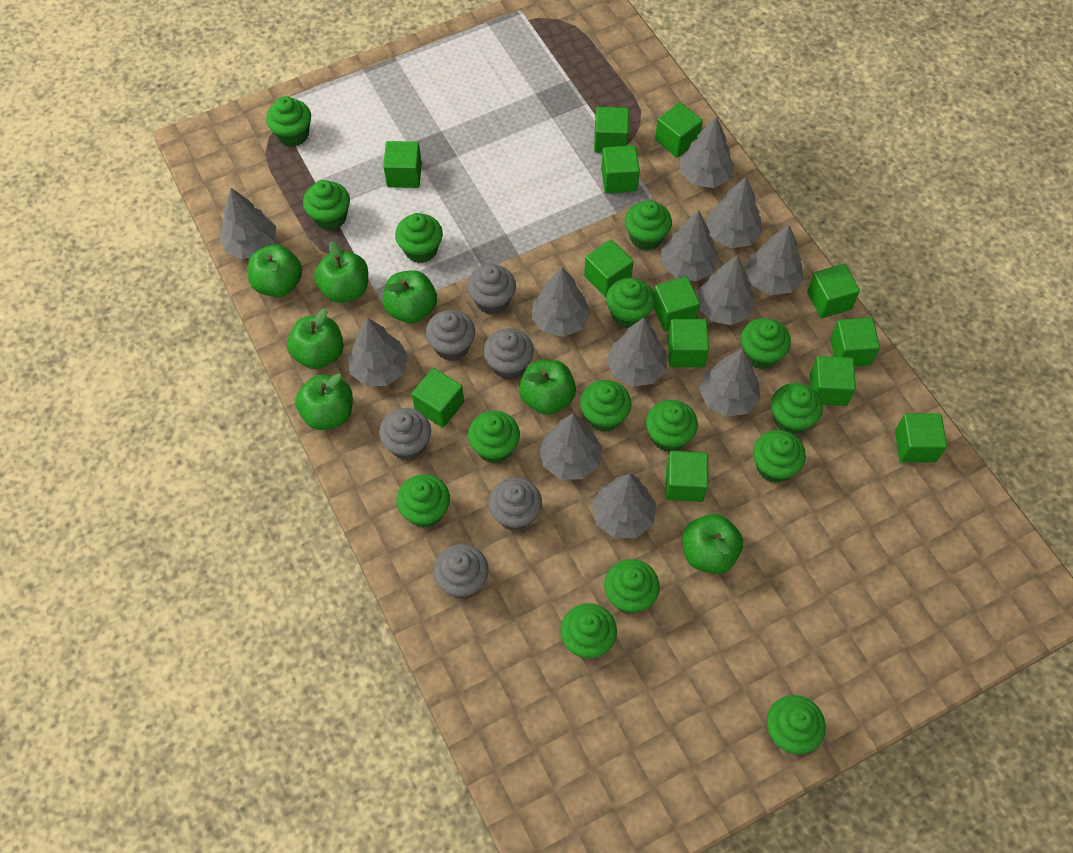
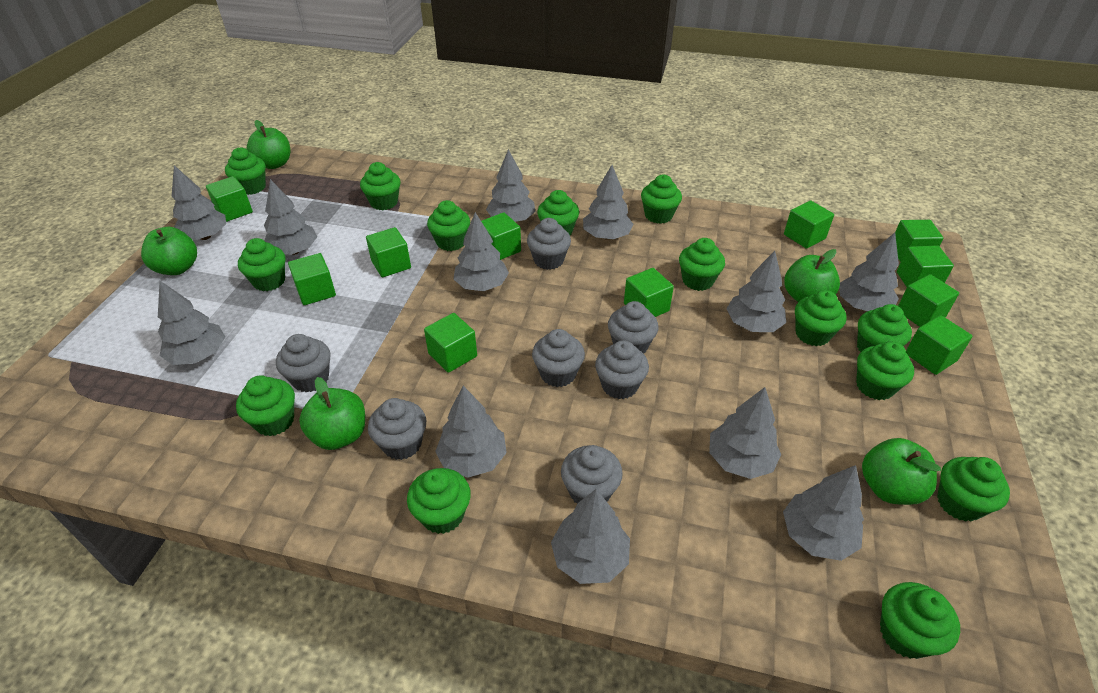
green apple: 7 -> 5
green cube: 13 -> 11
green cupcake: 15 -> 14
grey cupcake: 6 -> 7

